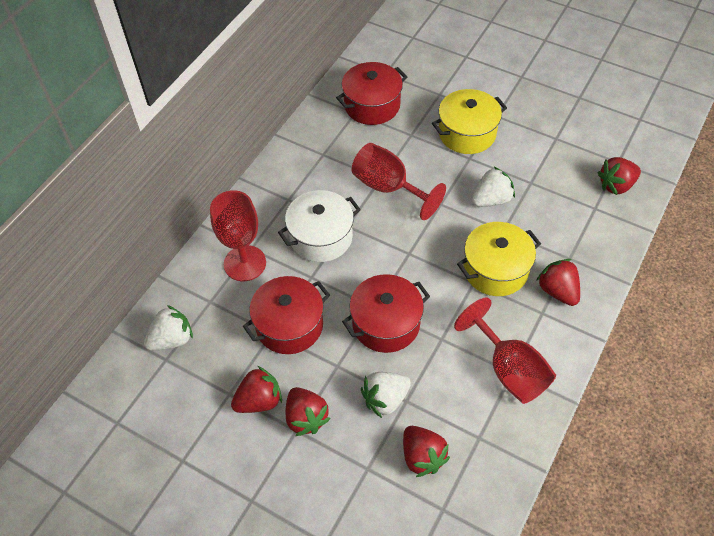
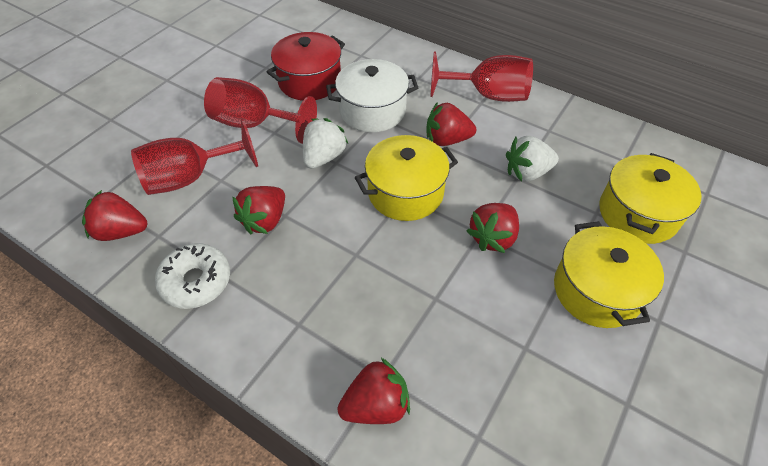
red pot: 3 -> 1
white donut: 0 -> 1
white strawberry: 3 -> 2
yellow pot: 2 -> 3

